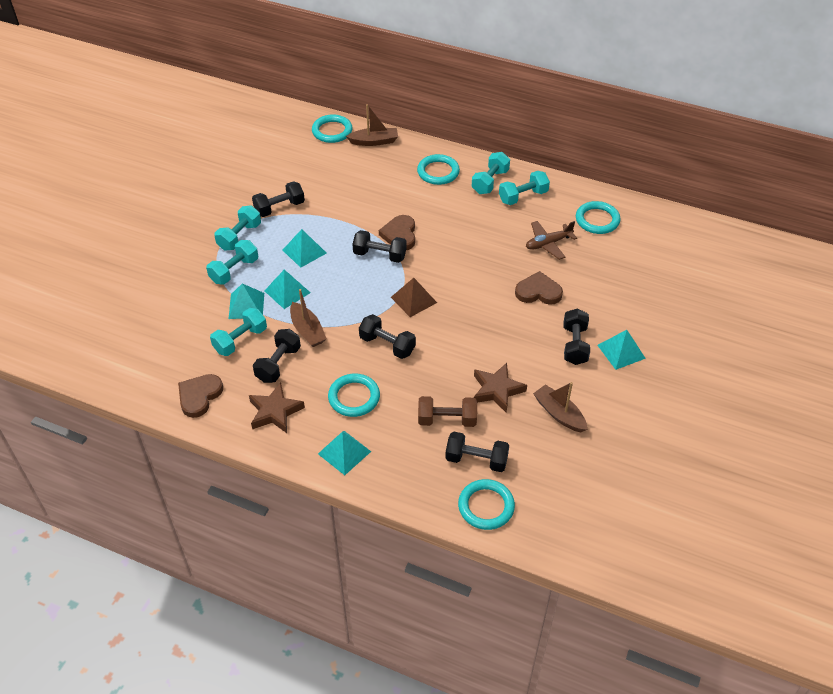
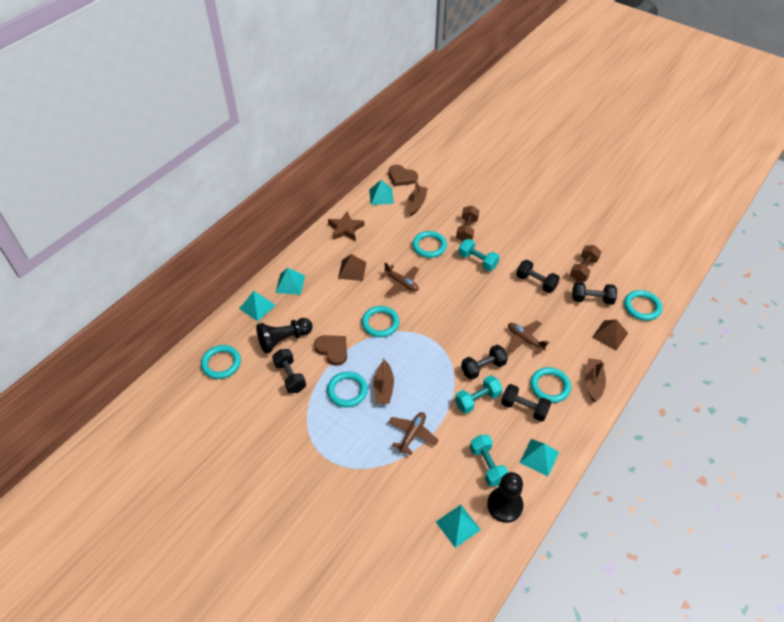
black dumbbell: 6 -> 5
black pawn: 0 -> 2
brown dumbbell: 1 -> 2
brown heart: 3 -> 2
brown plane: 1 -> 3
brown pyramid: 1 -> 2
brown star: 2 -> 1
turquoise dumbbell: 5 -> 3
turquoise ring: 5 -> 6

